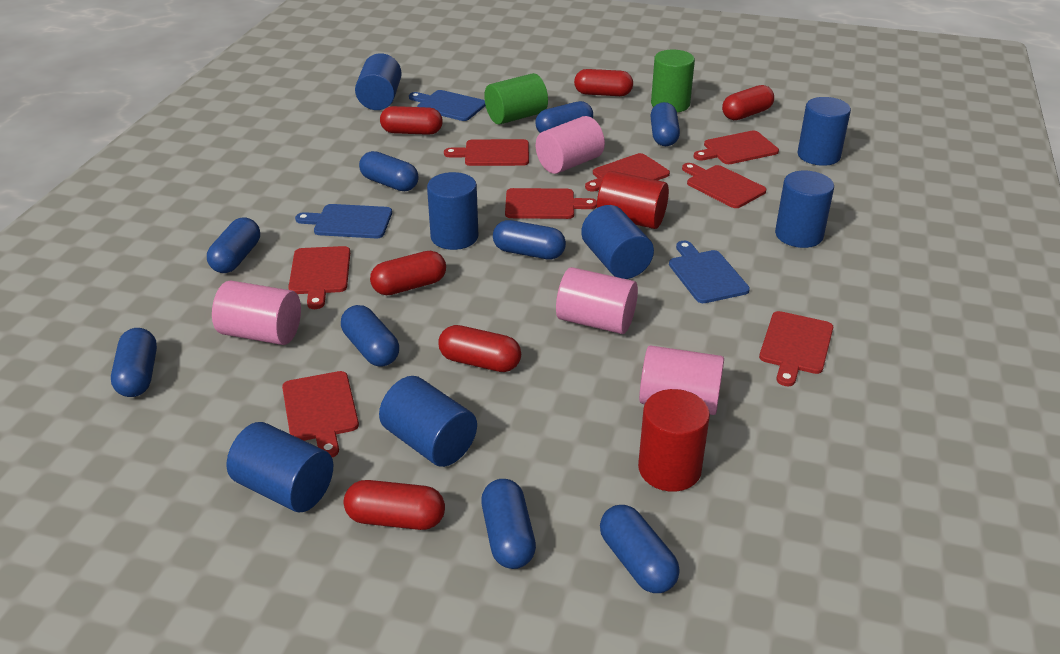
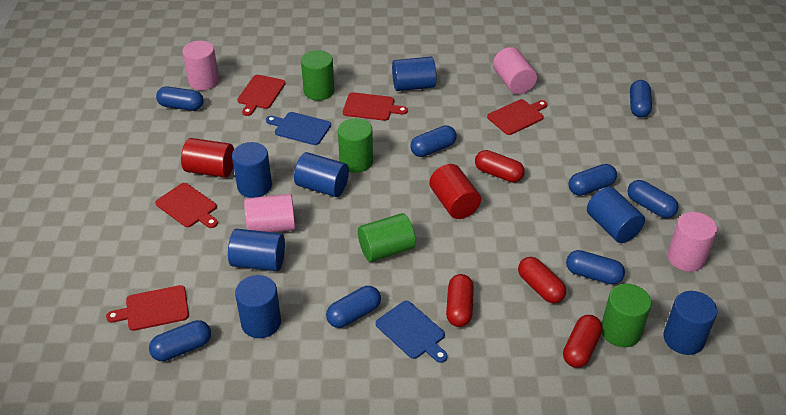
blue capsule: 9 -> 8
blue cutting board: 3 -> 2
green cylinder: 2 -> 4
red capsule: 6 -> 4
red cutting board: 8 -> 5

